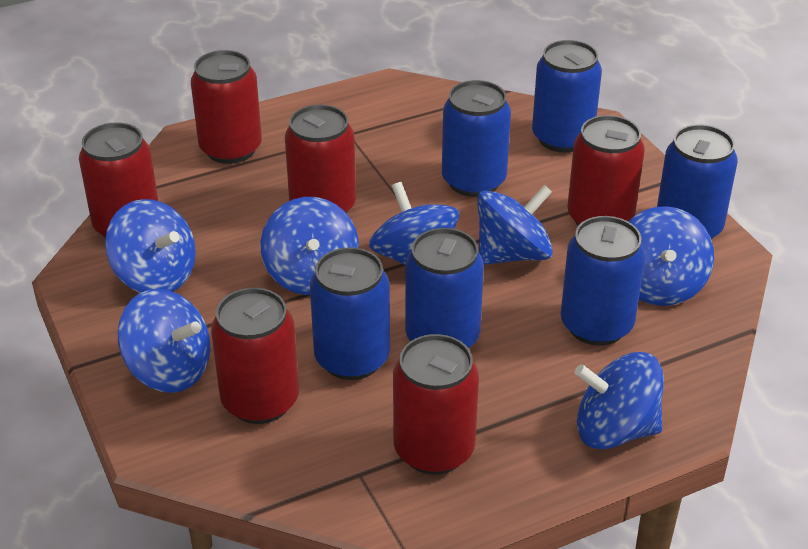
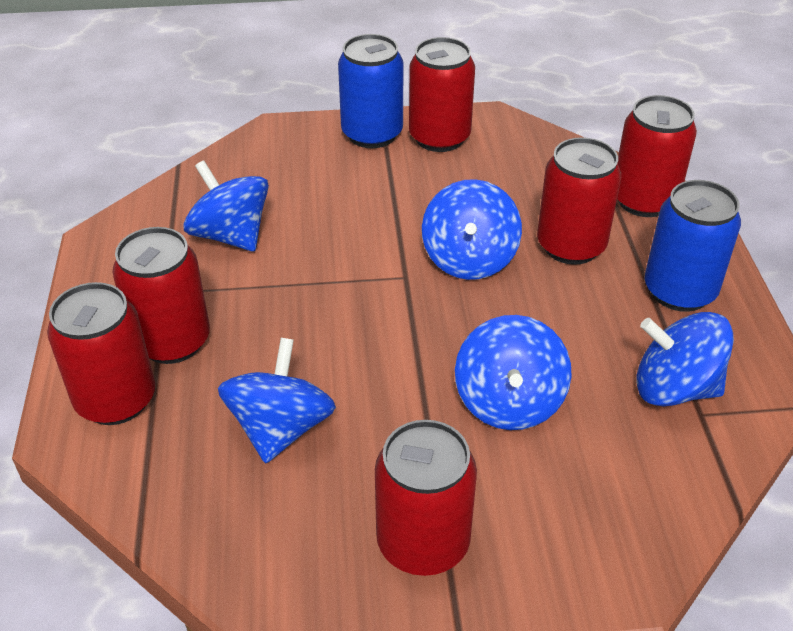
blue can: 6 -> 2
blue spinning top: 7 -> 5

